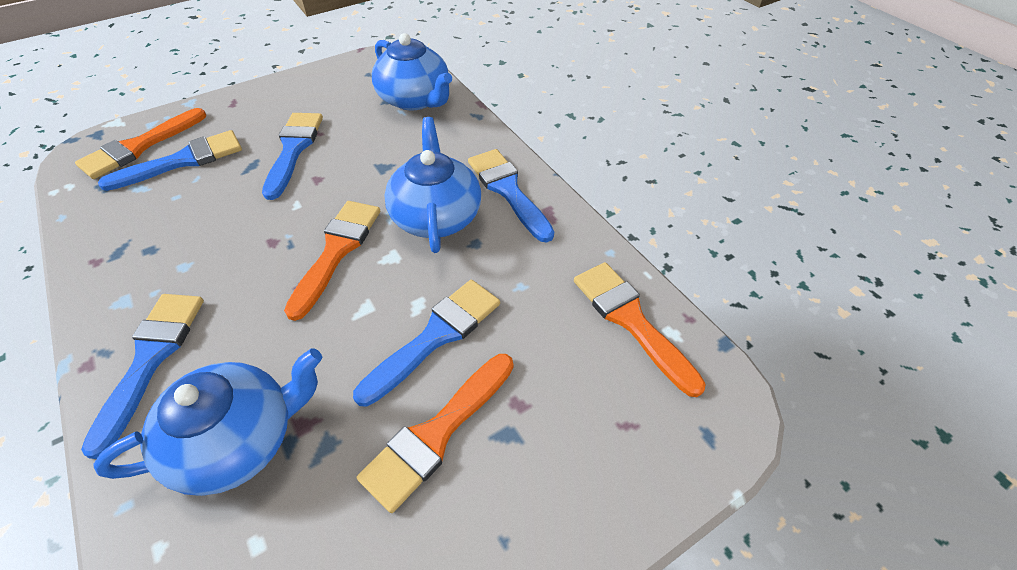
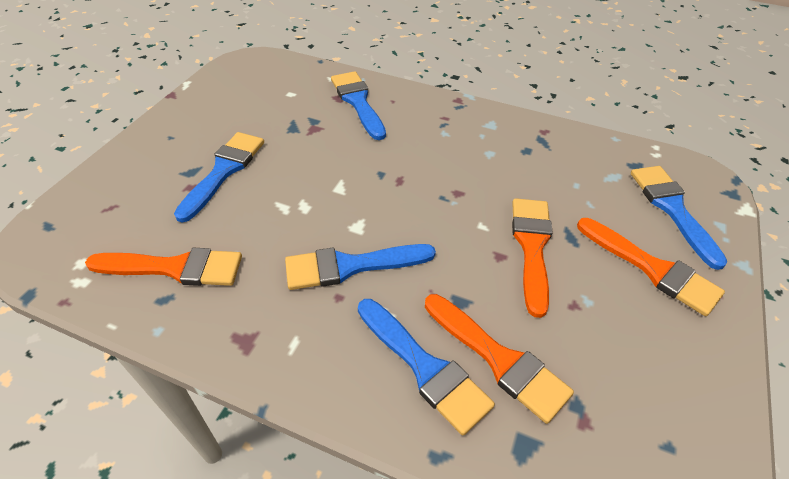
blue teapot: 3 -> 0

